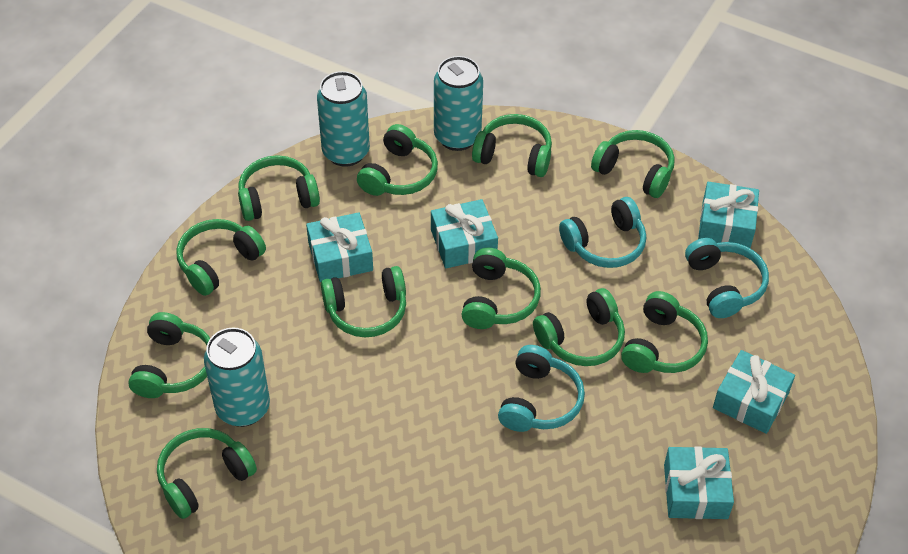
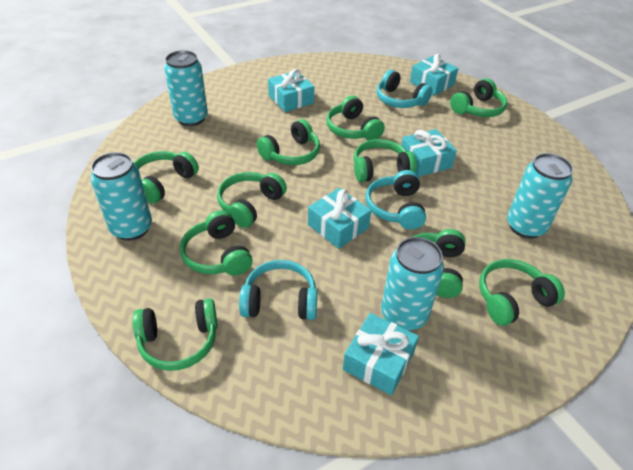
green headphones: 11 -> 10
turquoise can: 3 -> 4

